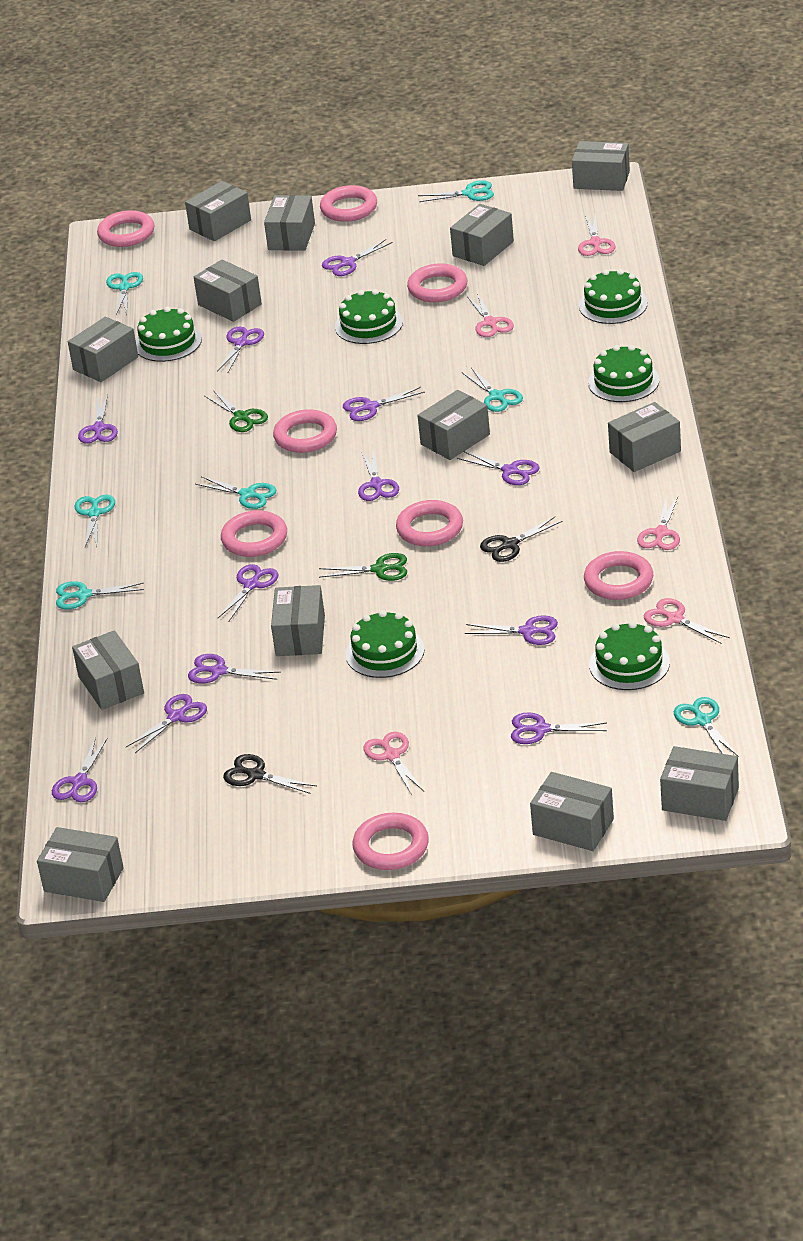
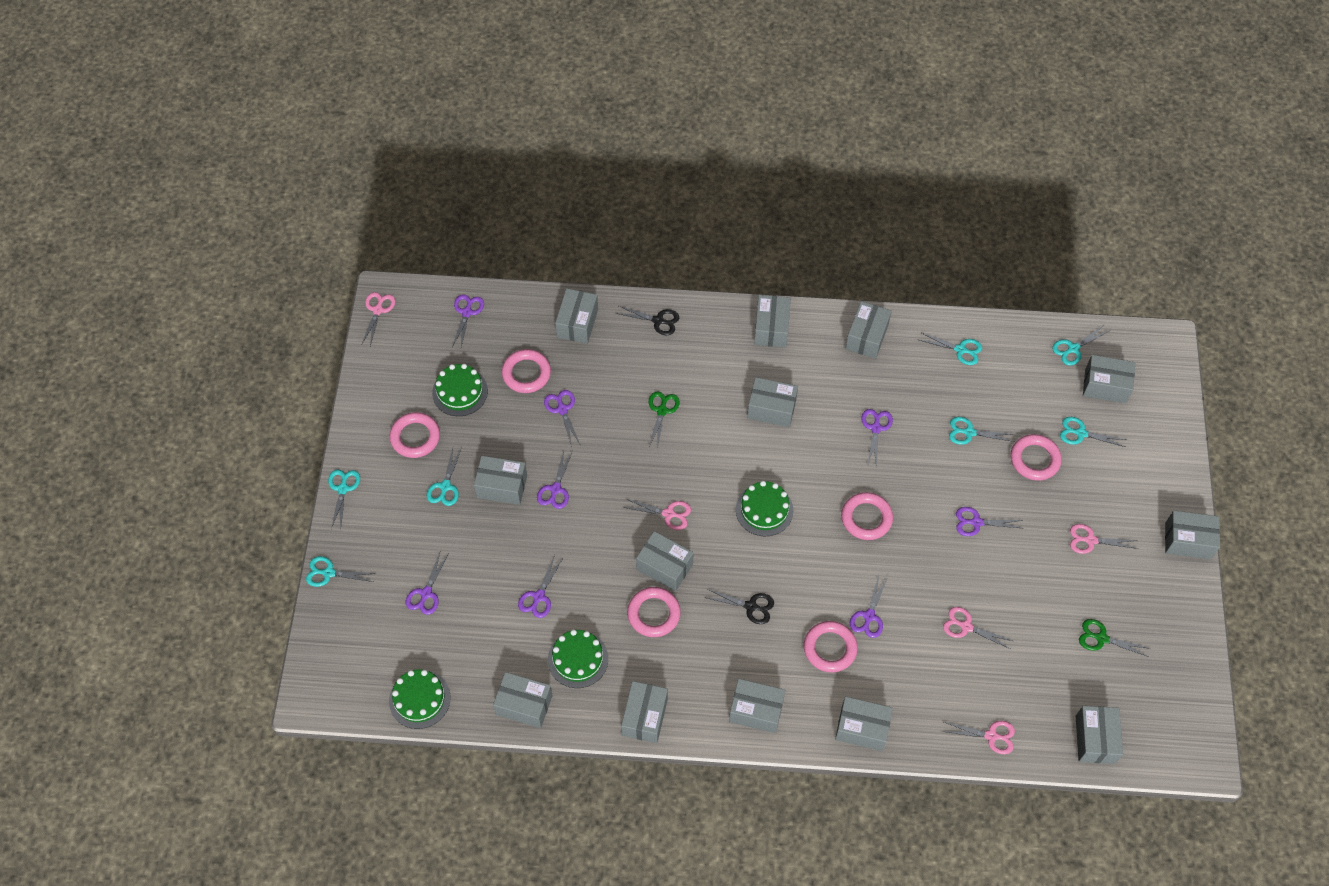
green cake: 6 -> 4
pink ring: 8 -> 6
purple scissors: 12 -> 8

